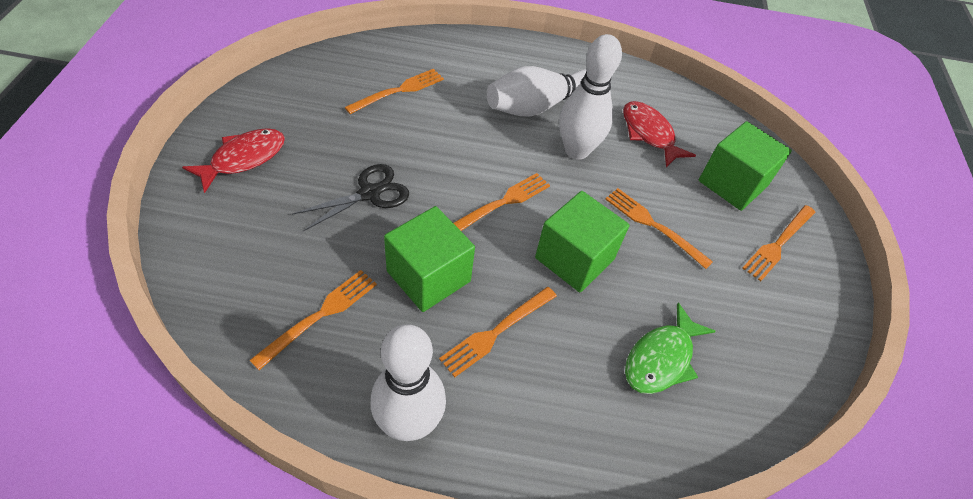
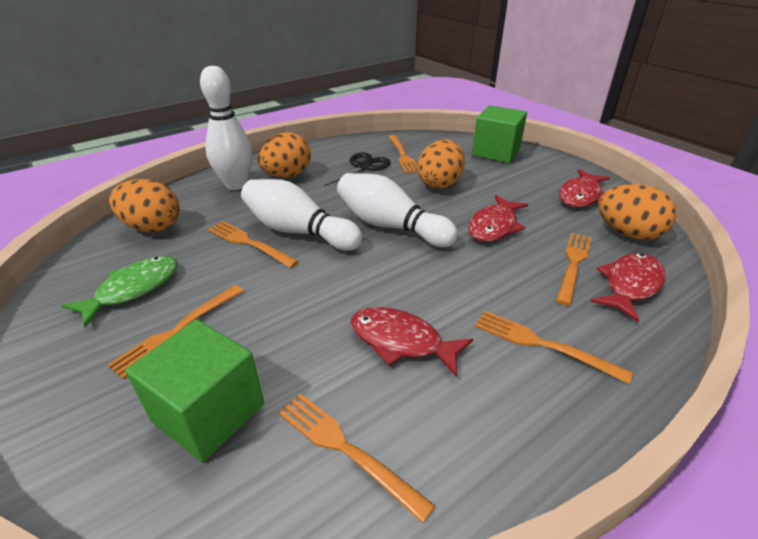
green cube: 3 -> 2
orange egg: 0 -> 4
red fish: 2 -> 4

